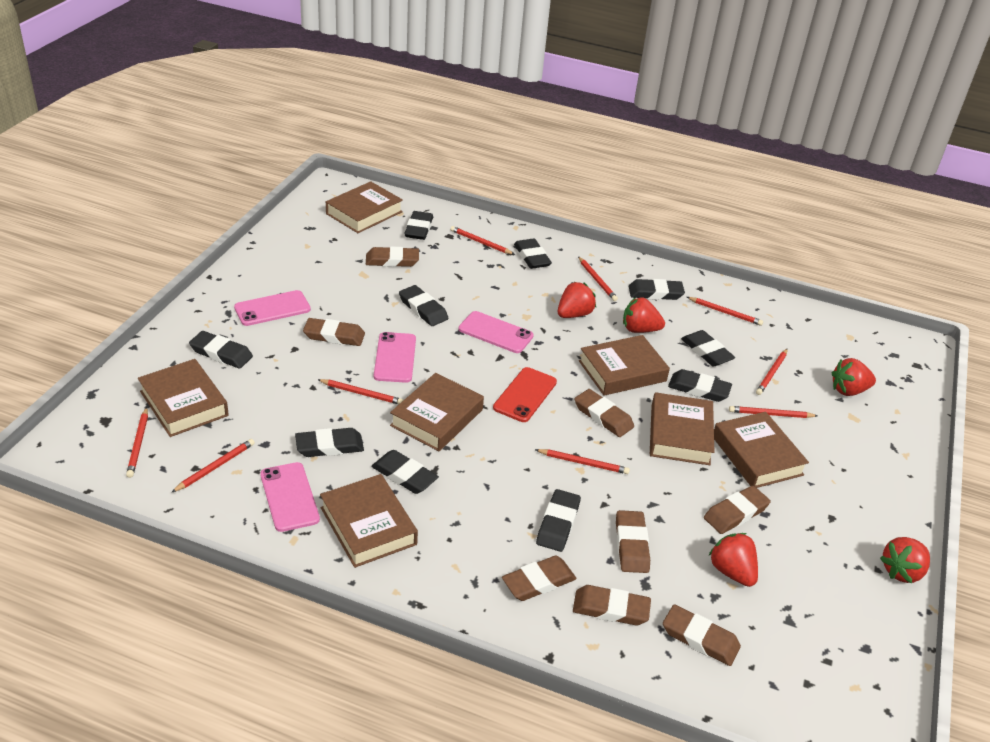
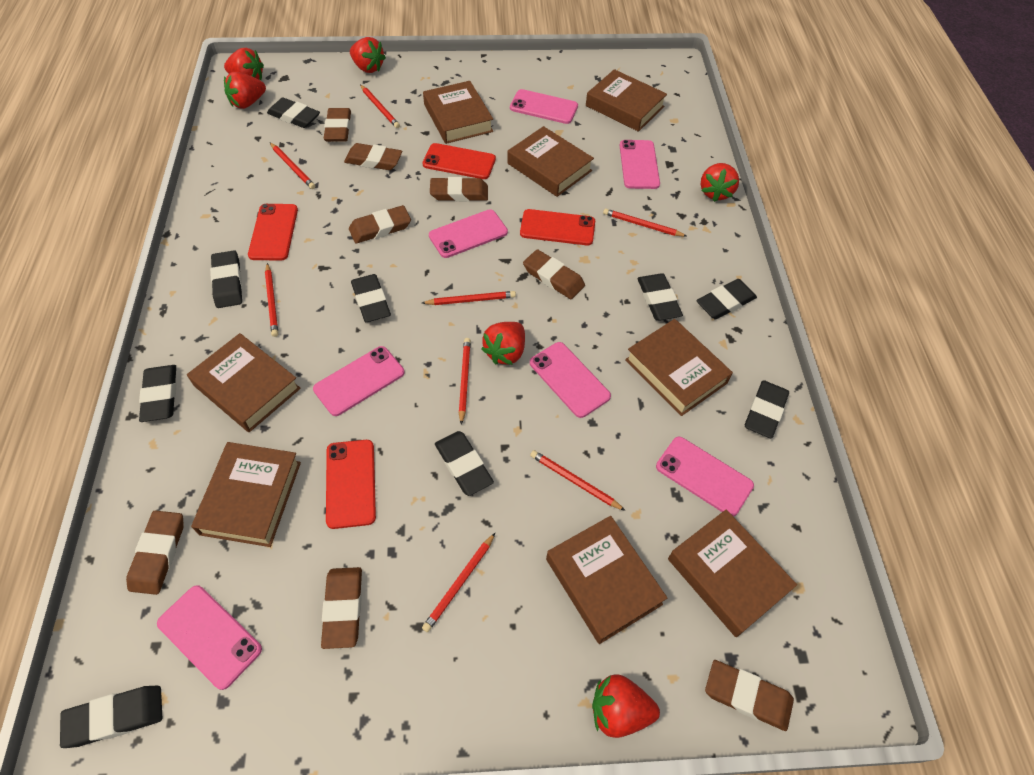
black eraser: 10 -> 9
brown book: 7 -> 8
pink phone: 4 -> 7
red pencil: 9 -> 8
red phone: 1 -> 4
red strawberry: 5 -> 6

